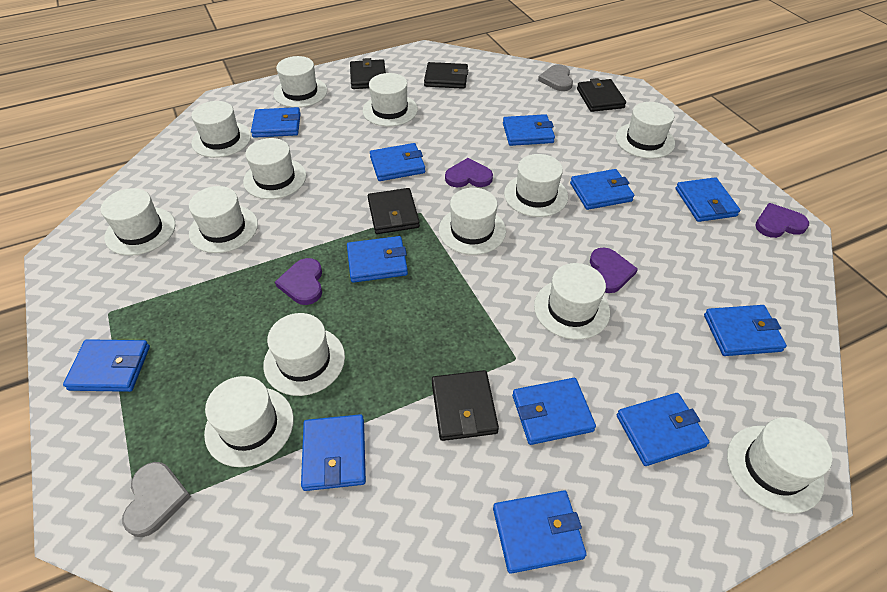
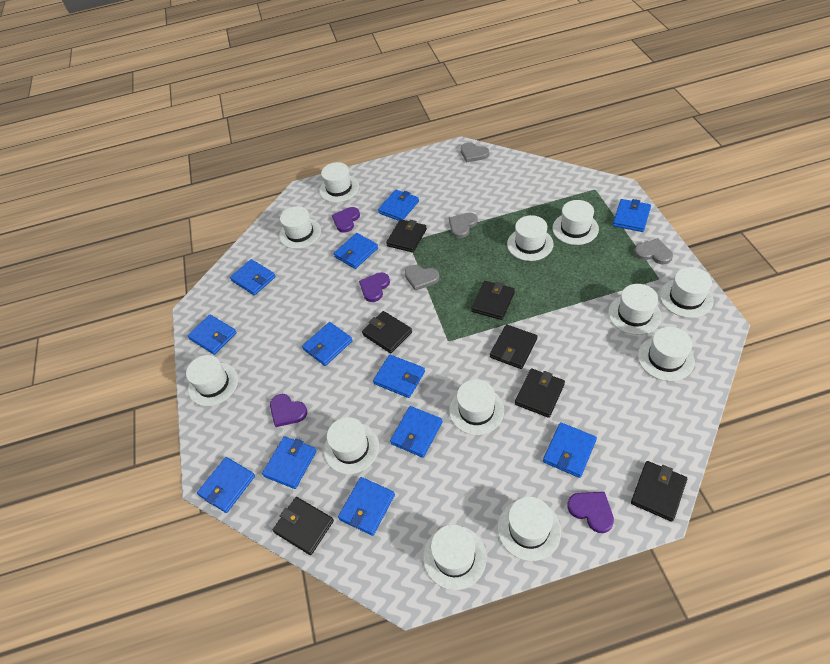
black wallet: 5 -> 7
grey heart: 2 -> 4
white hat: 13 -> 12

